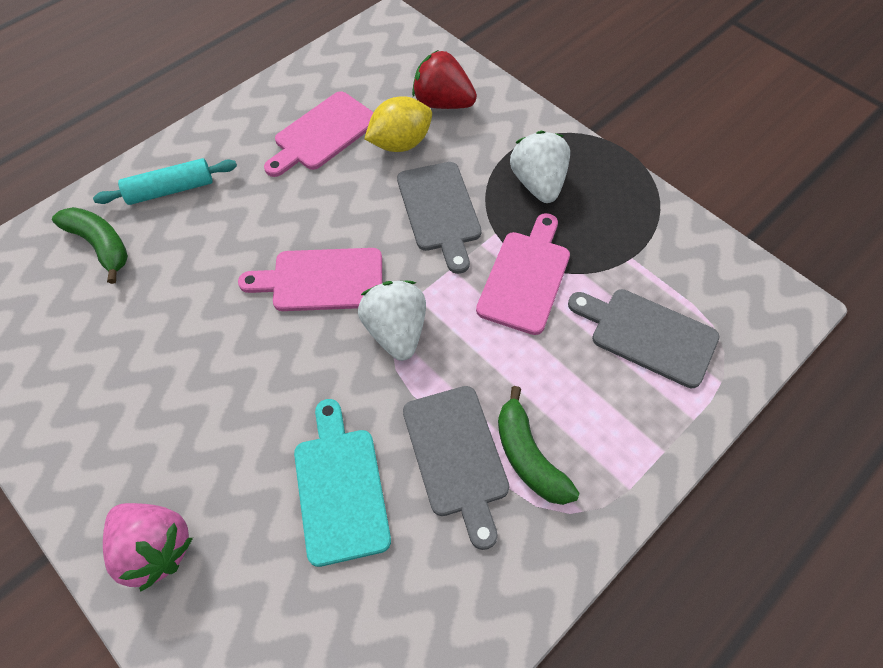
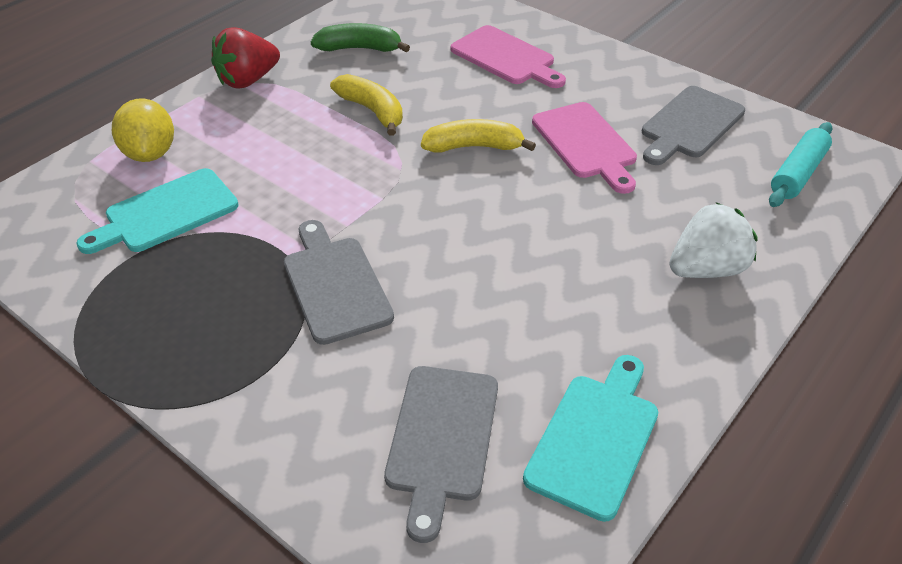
green banana: 2 -> 1
pink cutting board: 3 -> 2
pink strawberry: 1 -> 0
turquoise cutting board: 1 -> 2
white strawberry: 2 -> 1
yellow banana: 0 -> 2

